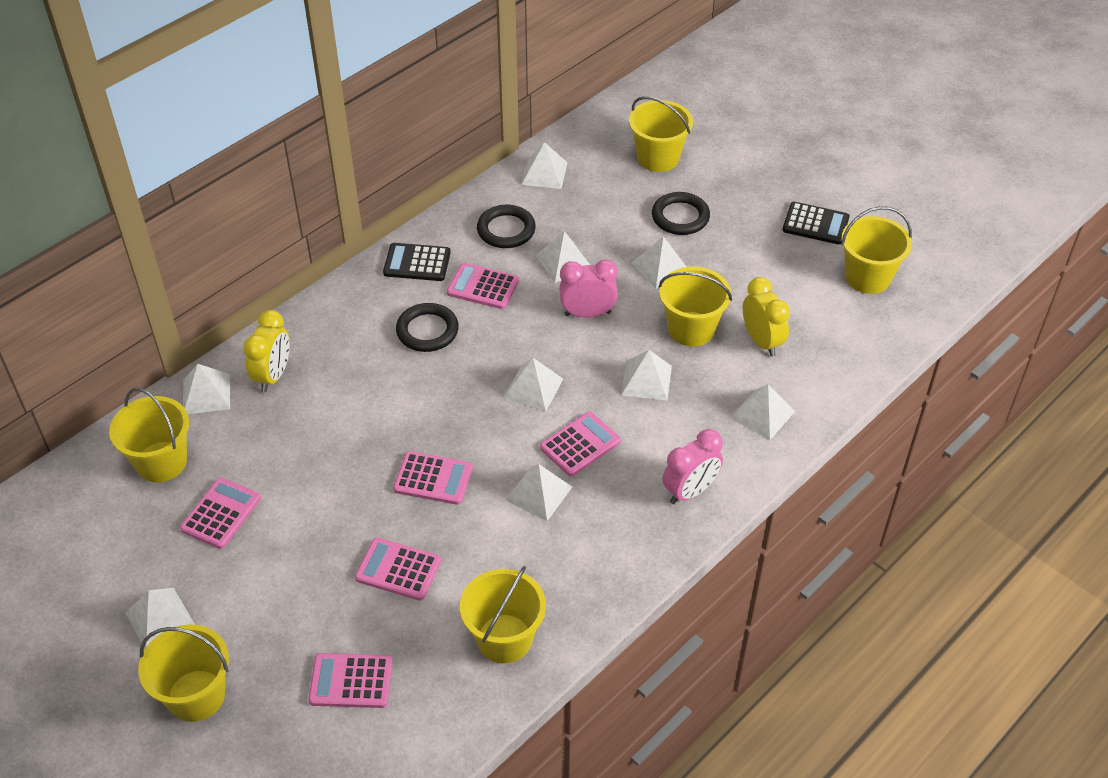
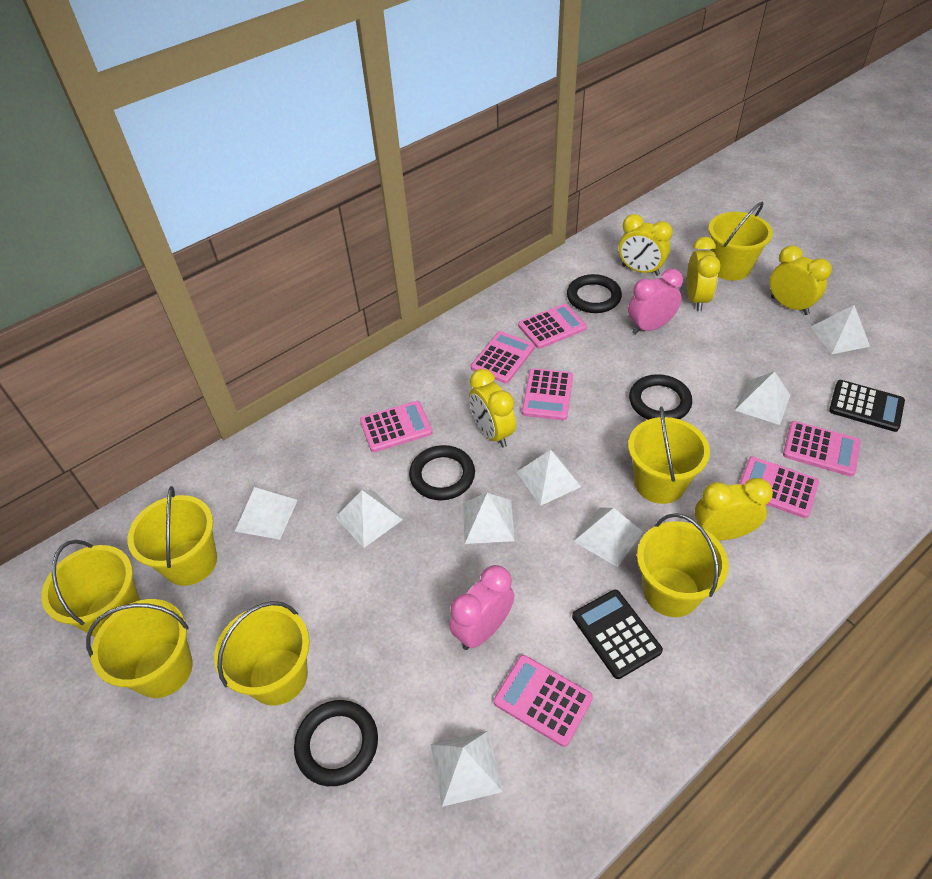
black ring: 3 -> 4
pink calculator: 6 -> 7
white pyramid: 9 -> 8
yellow bucket: 6 -> 7
yellow clock: 2 -> 5

